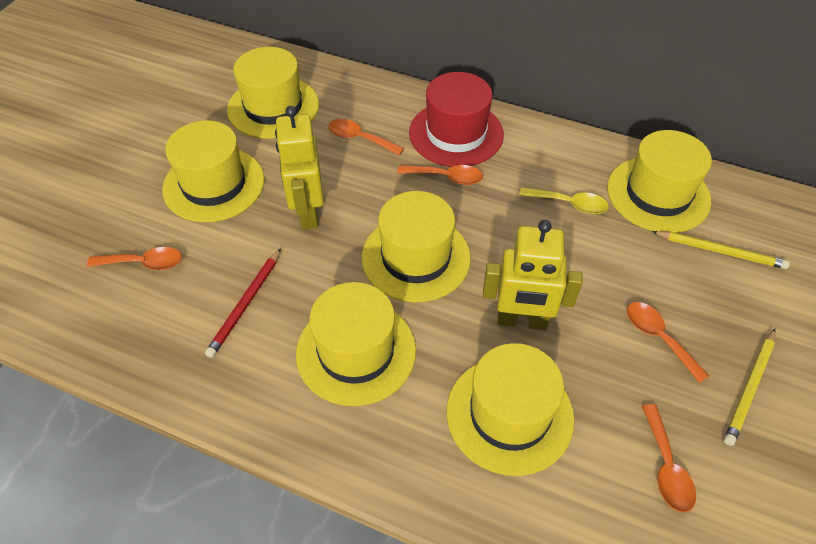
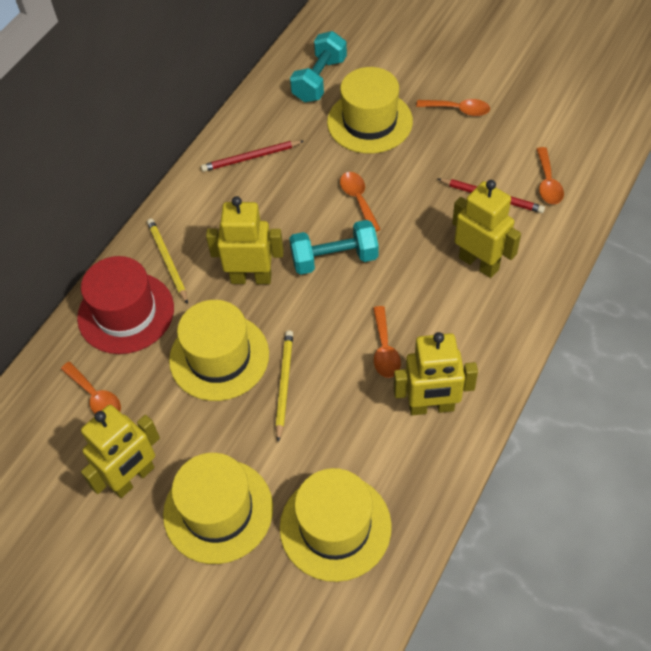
red pencil: 1 -> 2
turquoise dumbbell: 0 -> 2
yellow hat: 6 -> 4
yellow robot: 2 -> 4
yellow spoon: 1 -> 0

